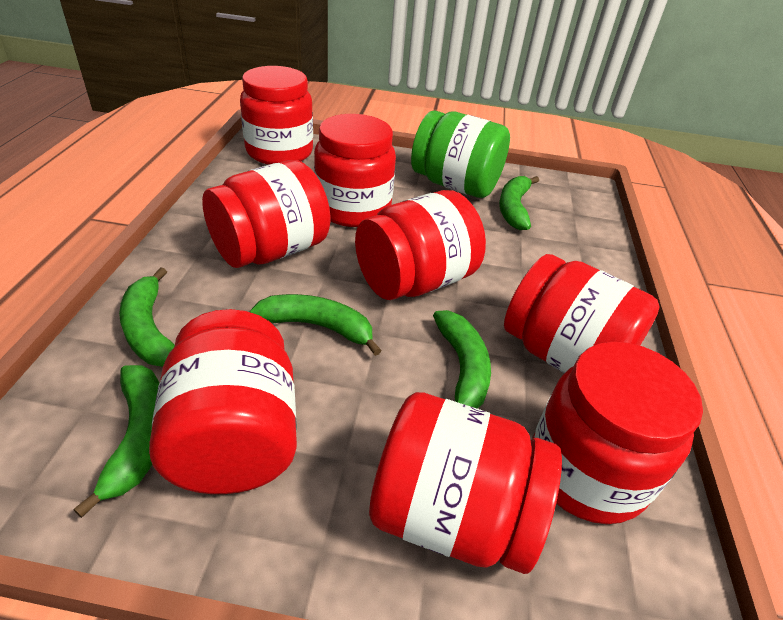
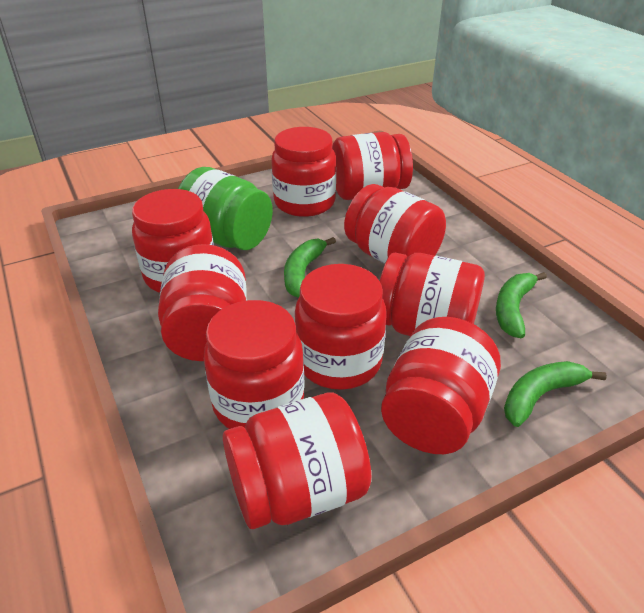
green banana: 5 -> 3
red jar: 8 -> 10

